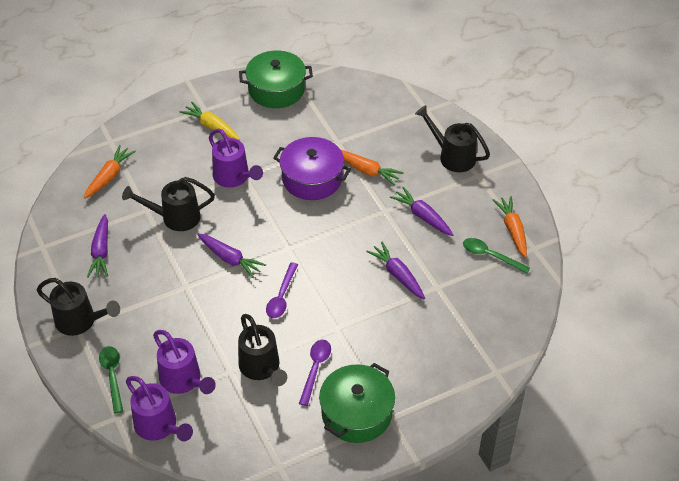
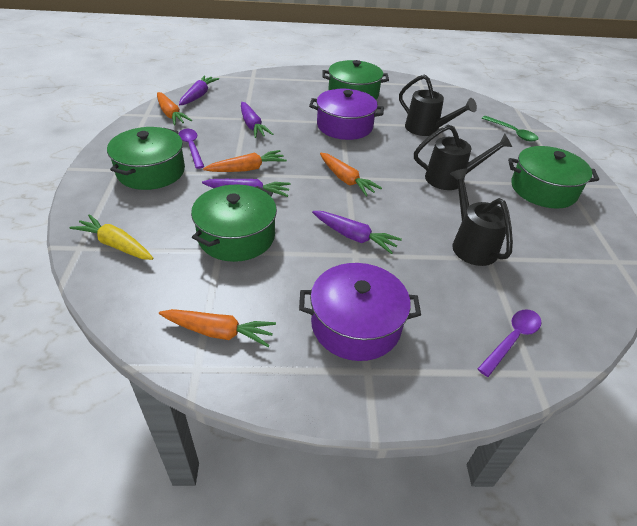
black watering can: 4 -> 3
green pot: 2 -> 4
green spoon: 2 -> 1
orange carrot: 3 -> 4
purple pot: 1 -> 2
purple watering can: 3 -> 0

